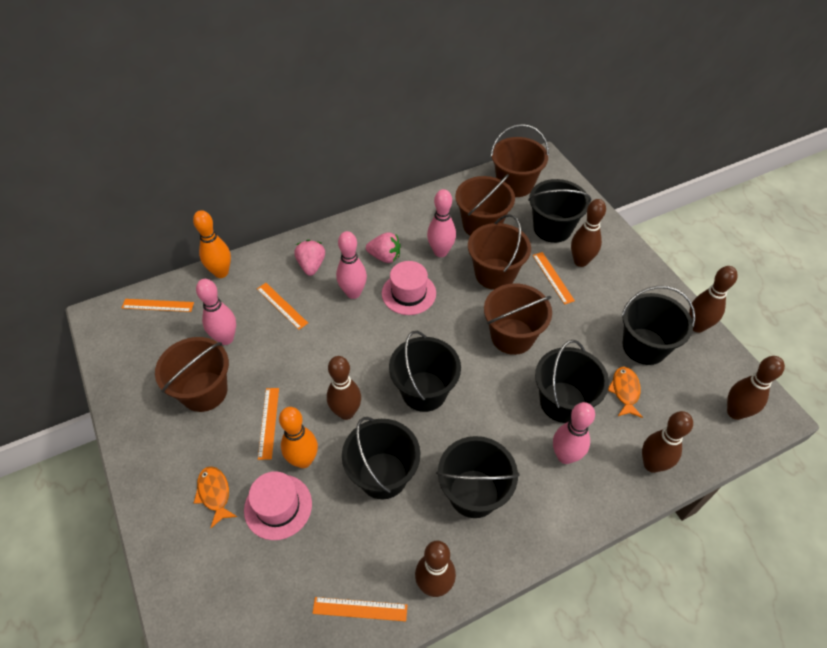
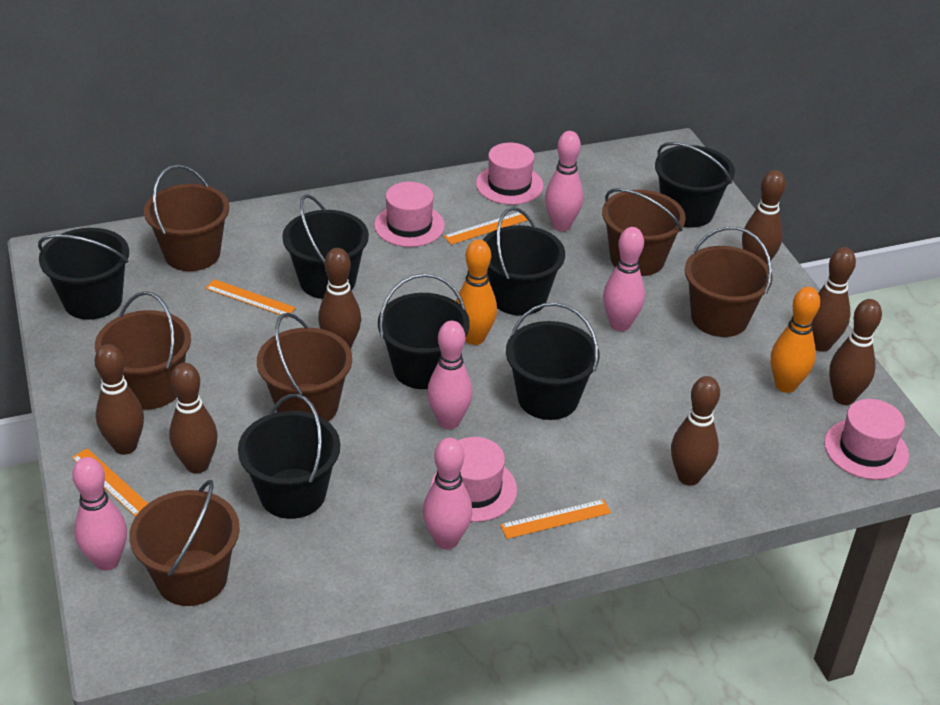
black bucket: 6 -> 7
brown bowling pin: 6 -> 7
brown bucket: 5 -> 6
orange fish: 2 -> 0
orange ruler: 5 -> 4
pink bowling pin: 4 -> 5
pink hat: 2 -> 4
pink strawberry: 2 -> 0

